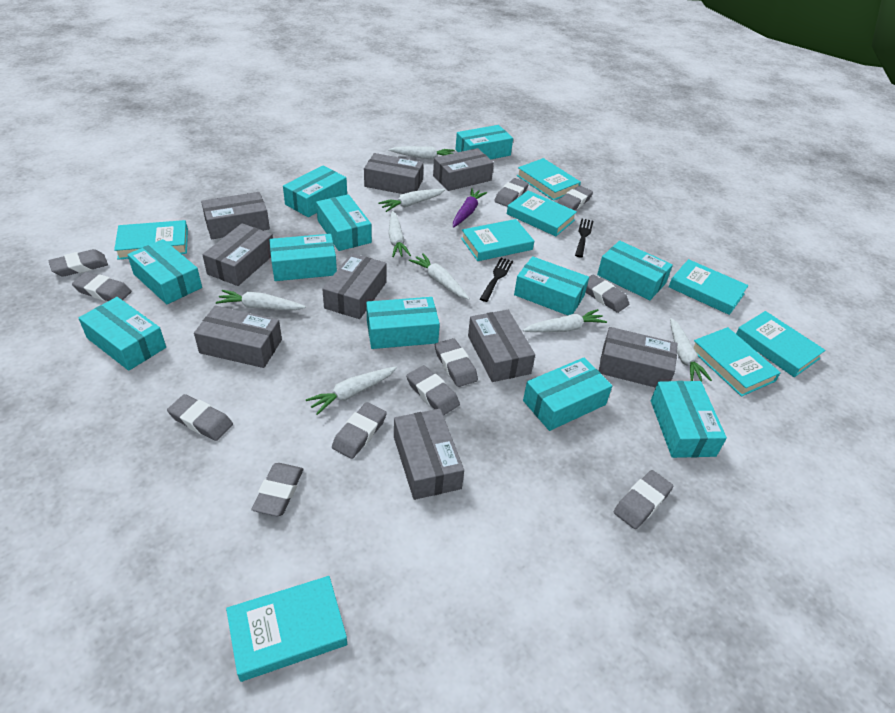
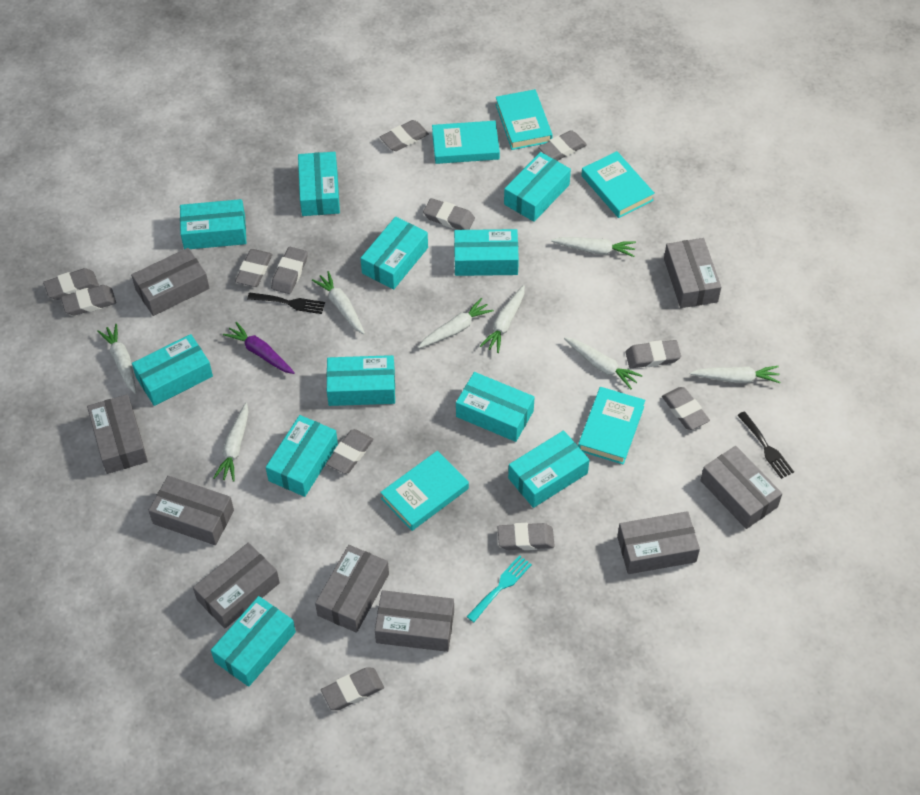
grey eraser: 11 -> 12
turquoise book: 8 -> 5
turquoise fork: 0 -> 1

